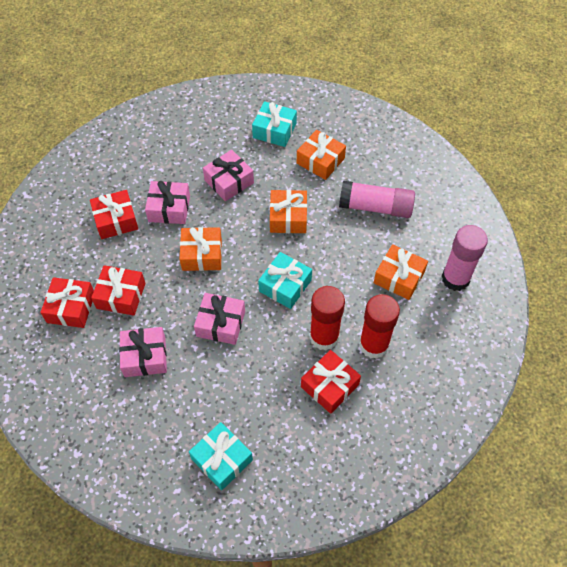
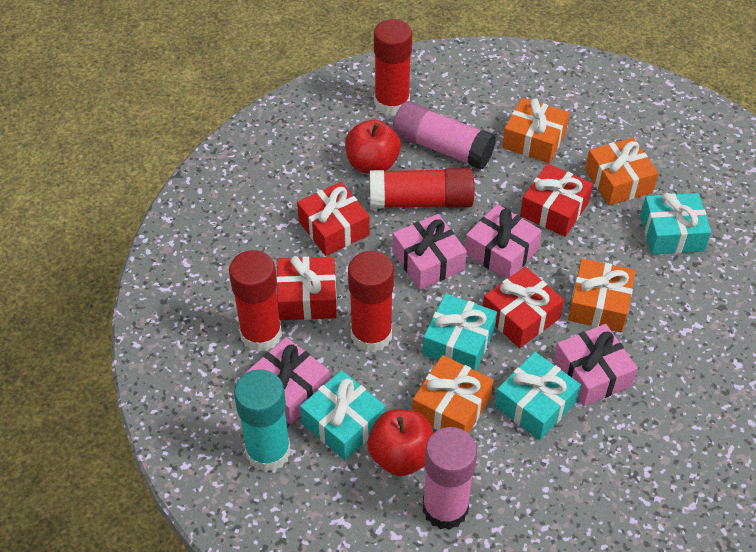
red apple: 0 -> 2
red glue stick: 2 -> 4
turquoise gift: 3 -> 4
turquoise glue stick: 0 -> 1

